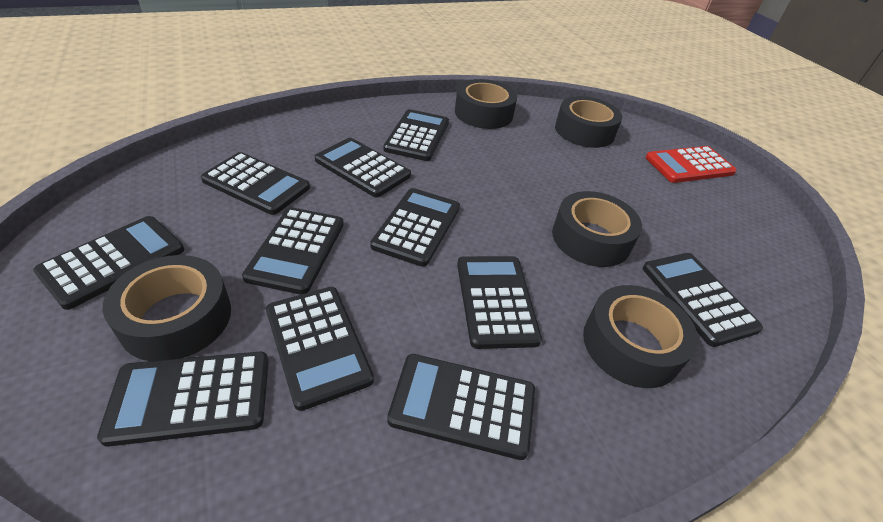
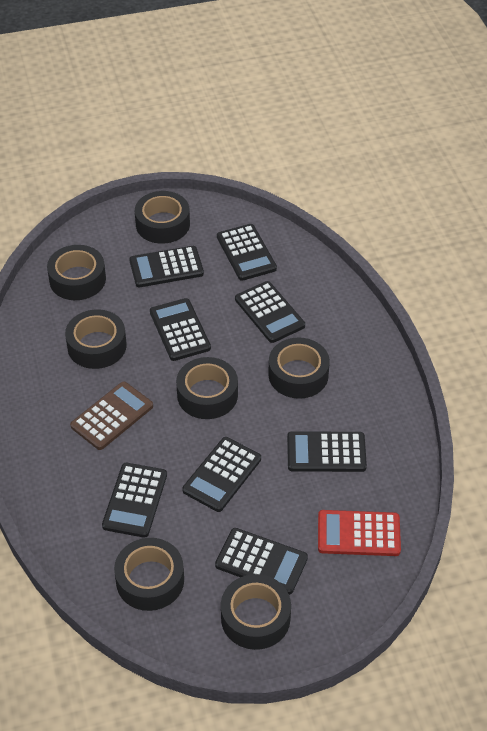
black calculator: 11 -> 8
black tape: 5 -> 7
brown calculator: 0 -> 1

